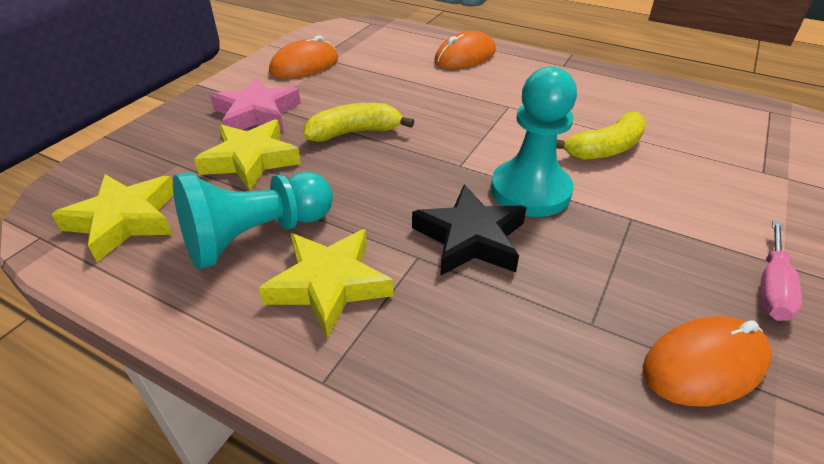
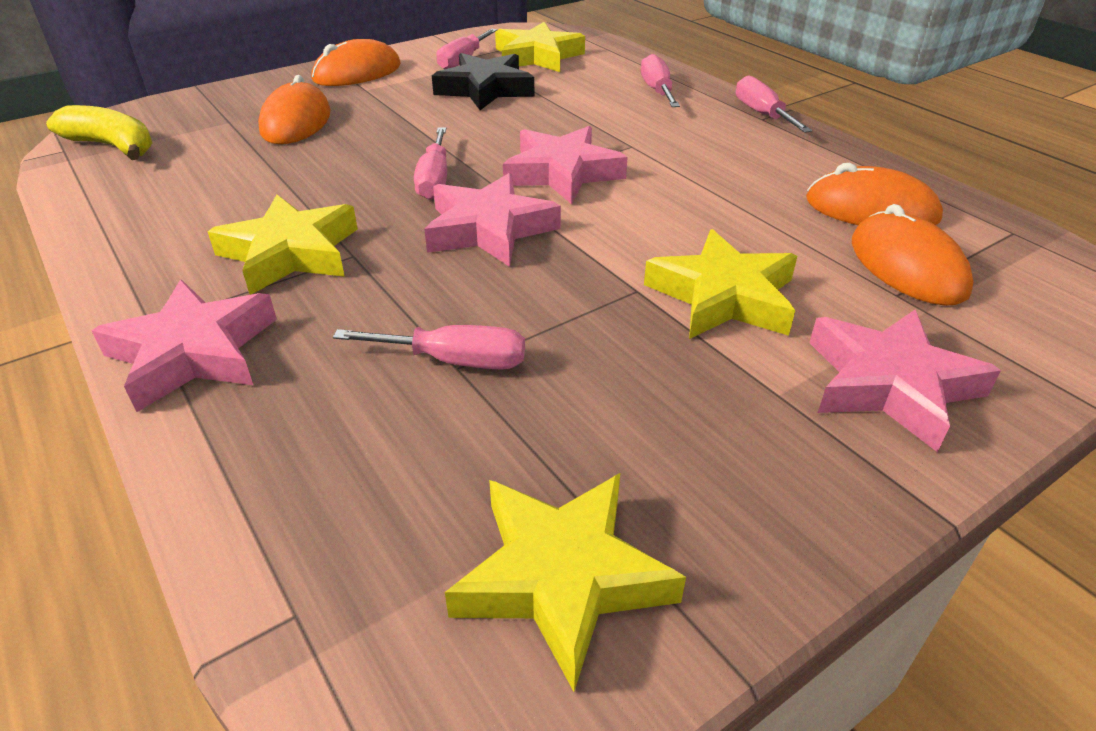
orange mouse: 3 -> 4
pink screwdriver: 1 -> 5
pink star: 1 -> 4
turquoise pawn: 2 -> 0
yellow banana: 2 -> 1
yellow star: 3 -> 4

